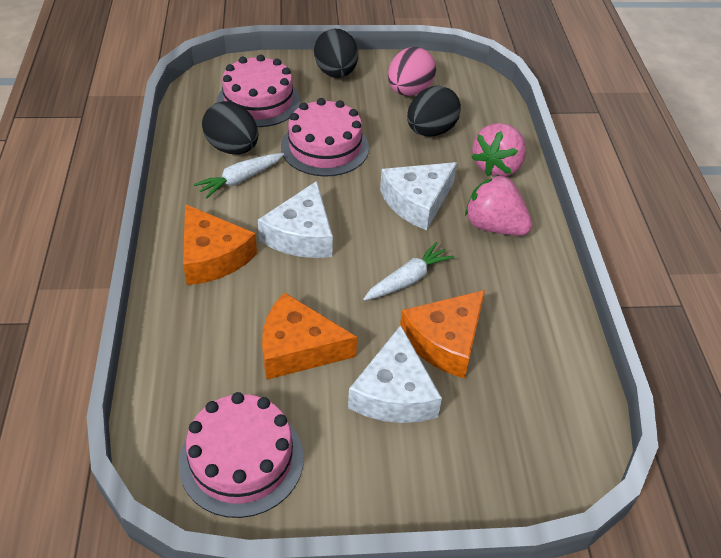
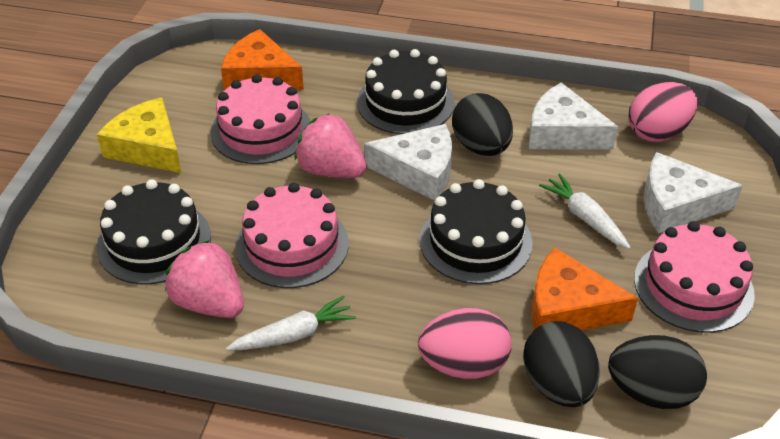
black cake: 0 -> 3
orange cheese: 3 -> 2
pink egg: 1 -> 2
yellow cheese: 0 -> 1

